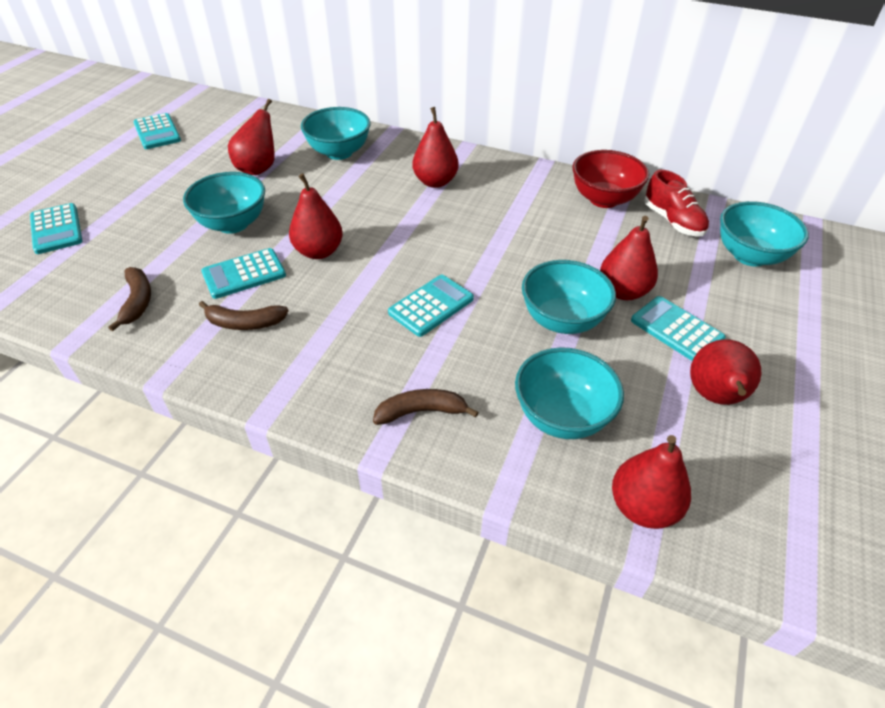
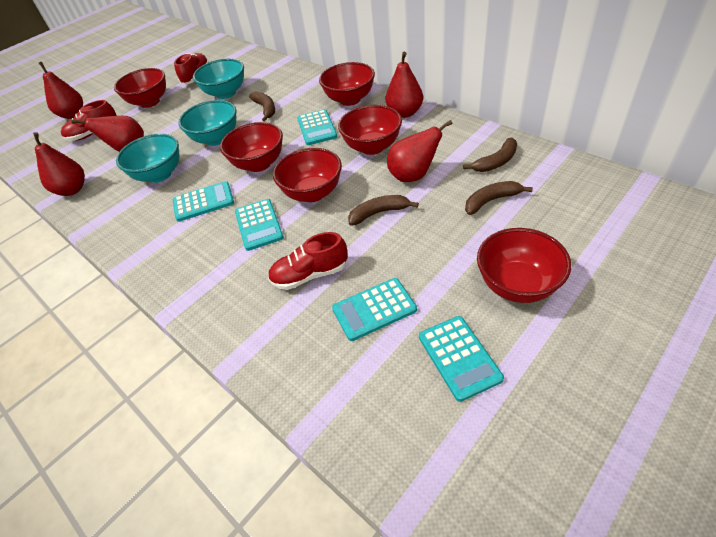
brown banana: 3 -> 4
red bowl: 1 -> 6
red pear: 6 -> 5
red shoe: 1 -> 3
turquoise bowl: 5 -> 3

